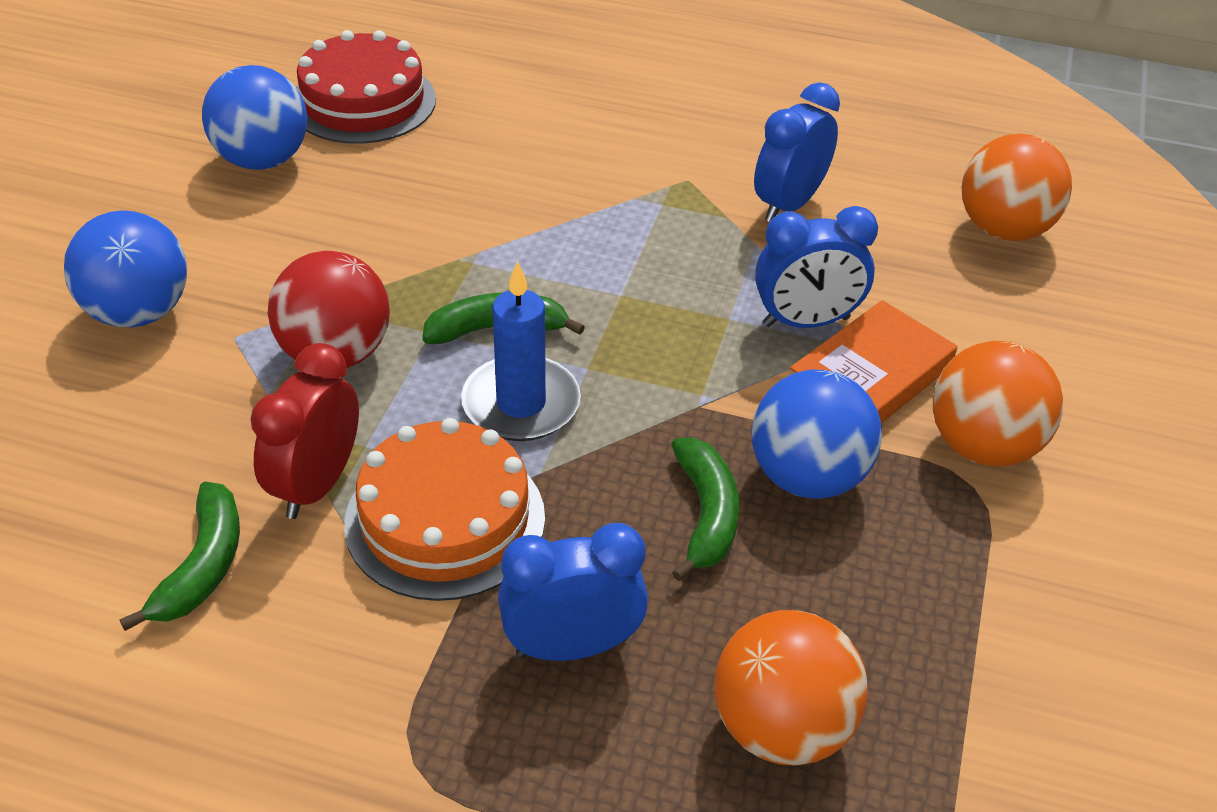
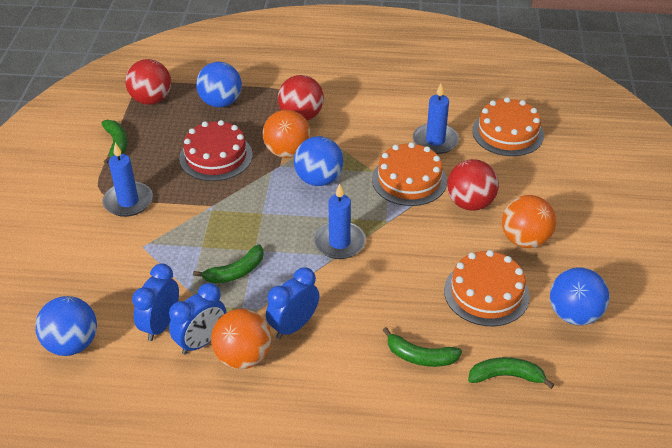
blue ball: 3 -> 4
blue candle: 1 -> 3
green banana: 3 -> 4
orange book: 1 -> 0
orange cake: 1 -> 3
red ball: 1 -> 3
red clock: 1 -> 0

